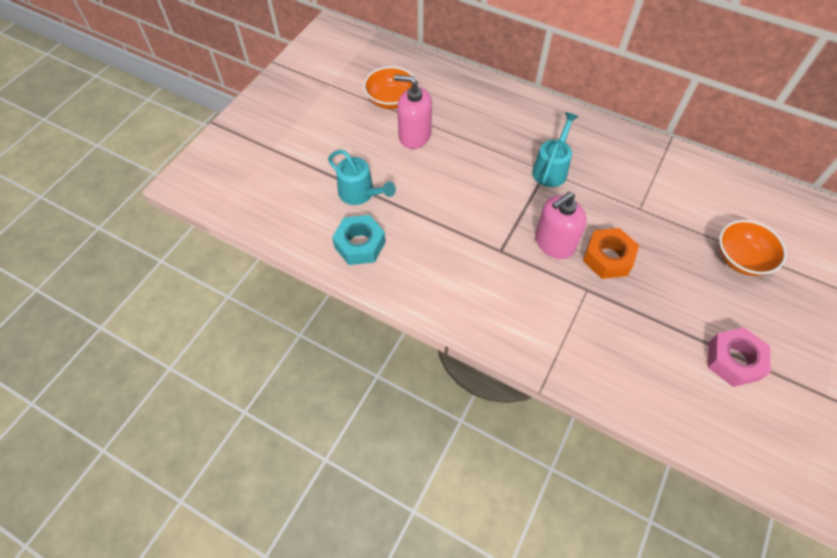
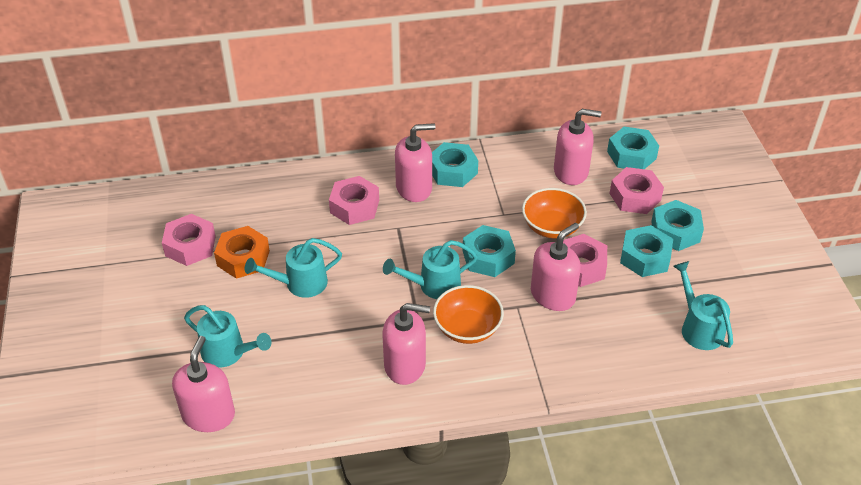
pink nut: 1 -> 4
pink soap dispenser: 2 -> 5
turquoise nut: 1 -> 5
turquoise watering can: 2 -> 4

